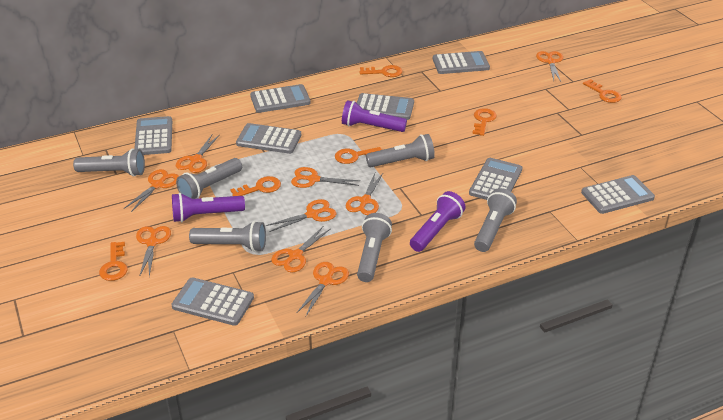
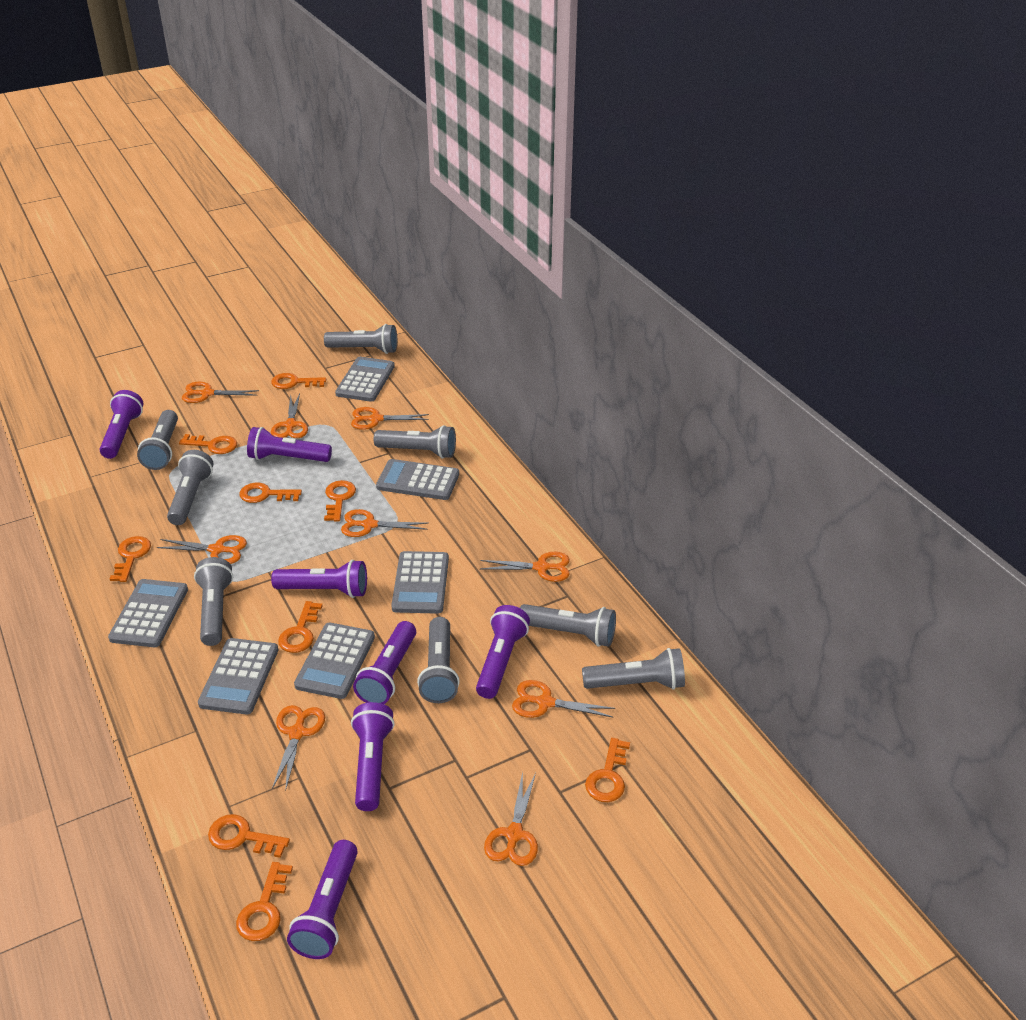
grey calculator: 8 -> 6
grey flashlight: 6 -> 8
orange key: 6 -> 9
purple flashlight: 3 -> 7

